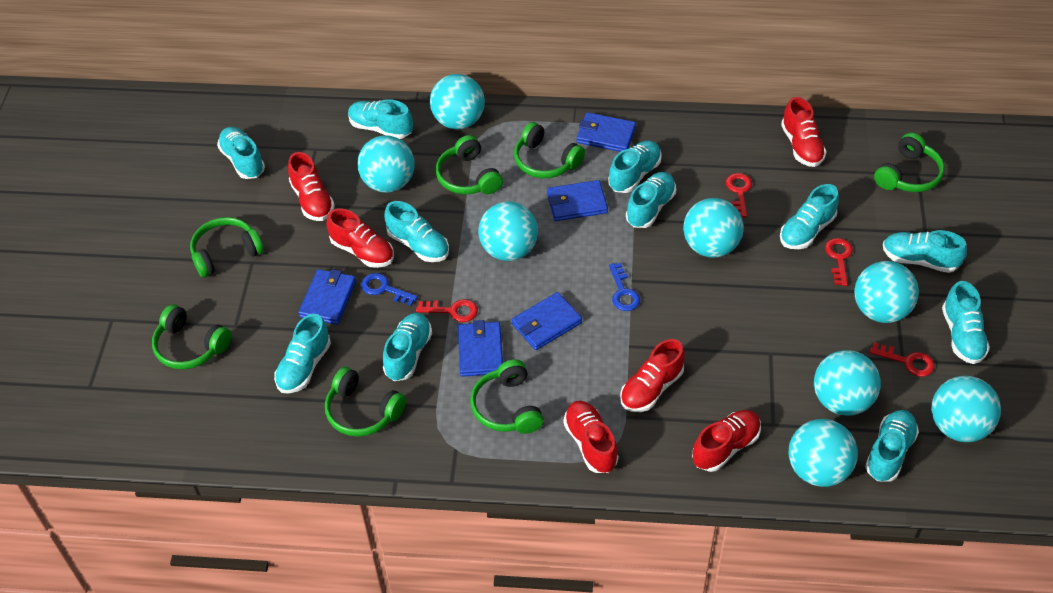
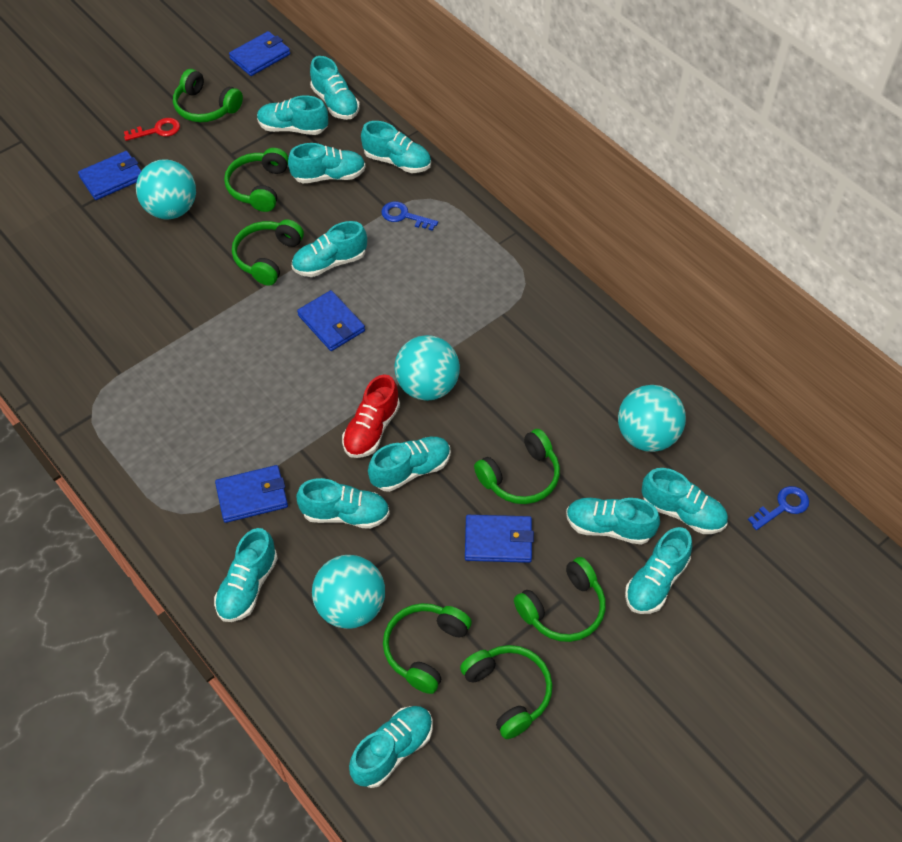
red key: 4 -> 1
red shoe: 6 -> 1
turquoise ball: 8 -> 4
turquoise shoe: 11 -> 12

